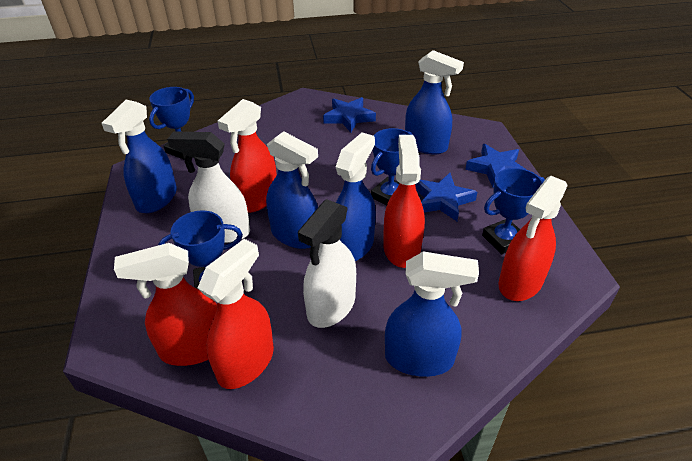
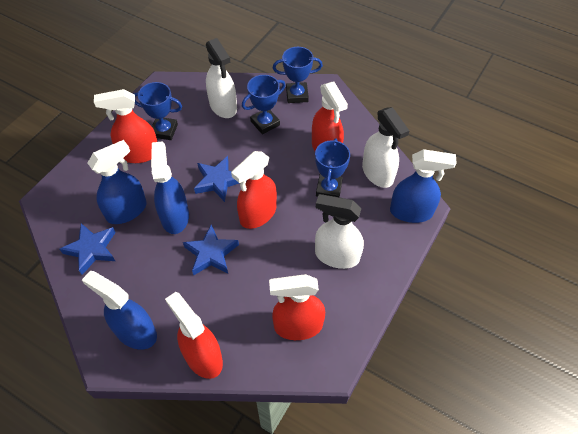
blue spray bottle: 5 -> 4
white spray bottle: 2 -> 3

